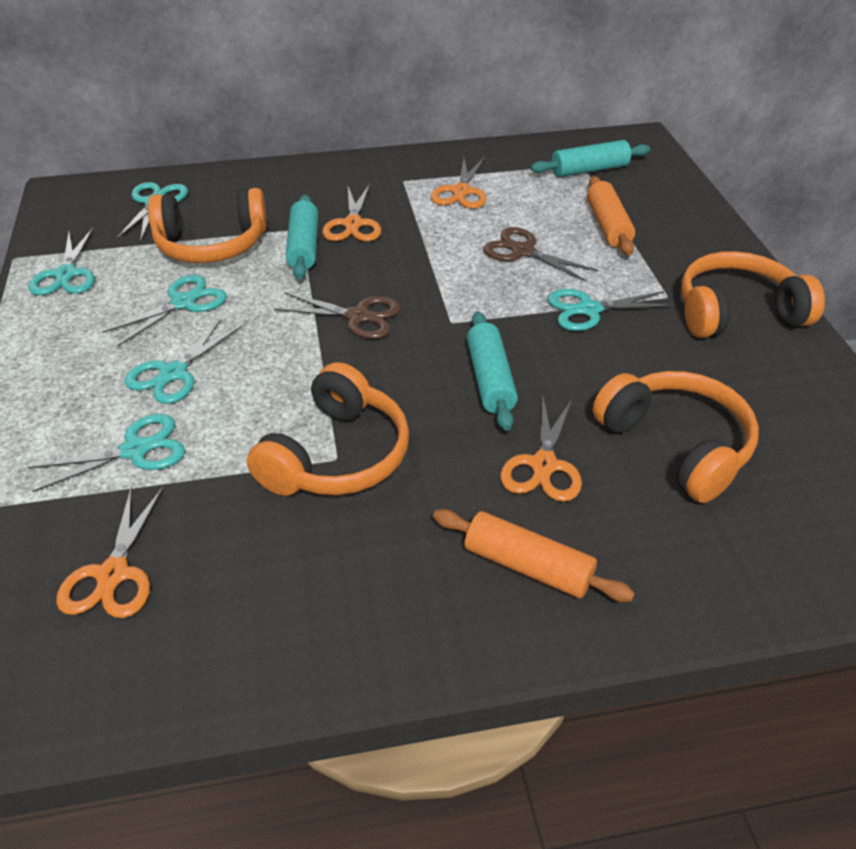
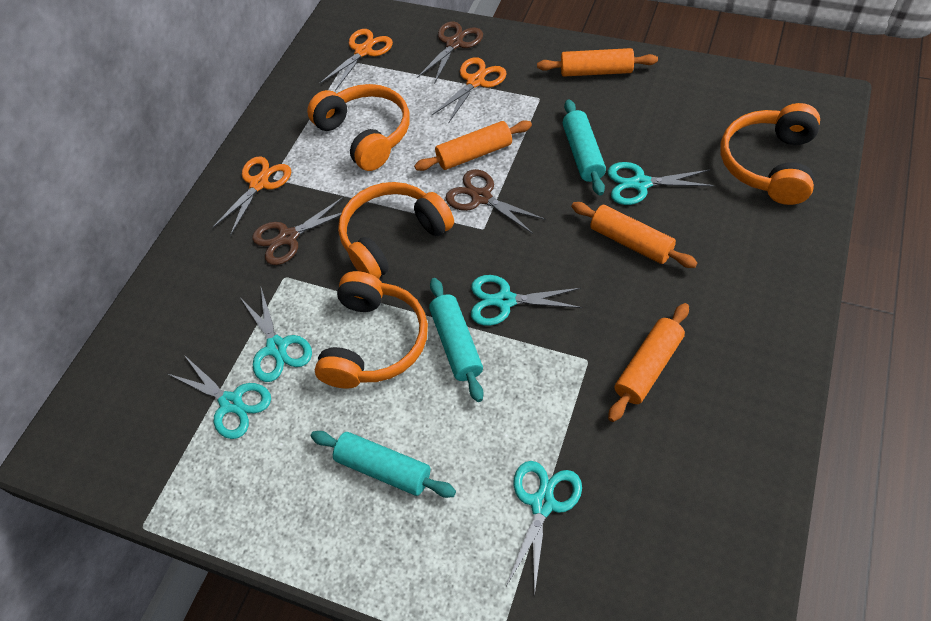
brown scissors: 2 -> 3
orange rolling pin: 2 -> 4
orange scissors: 4 -> 3
turquoise scissors: 6 -> 5

